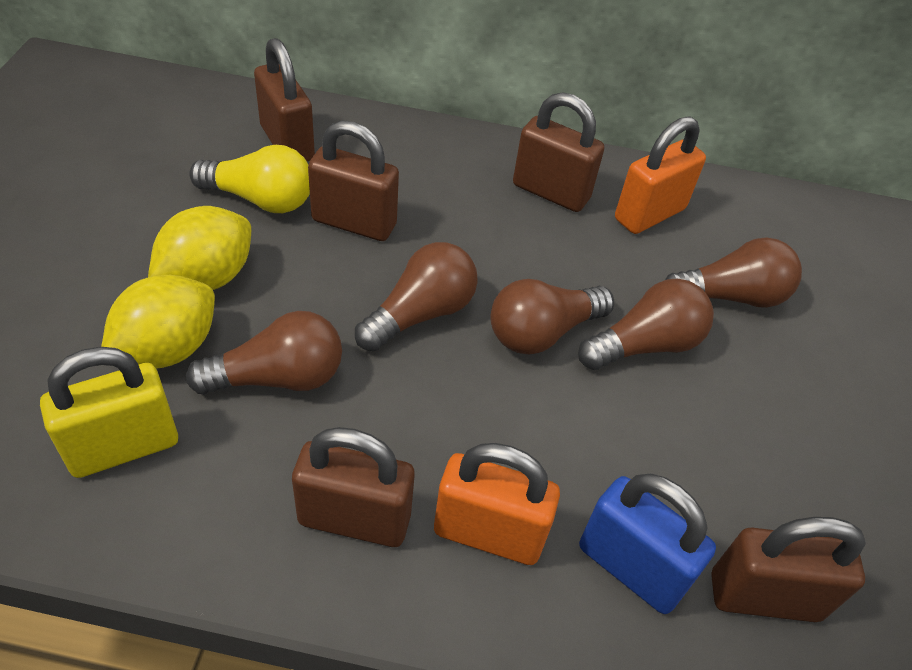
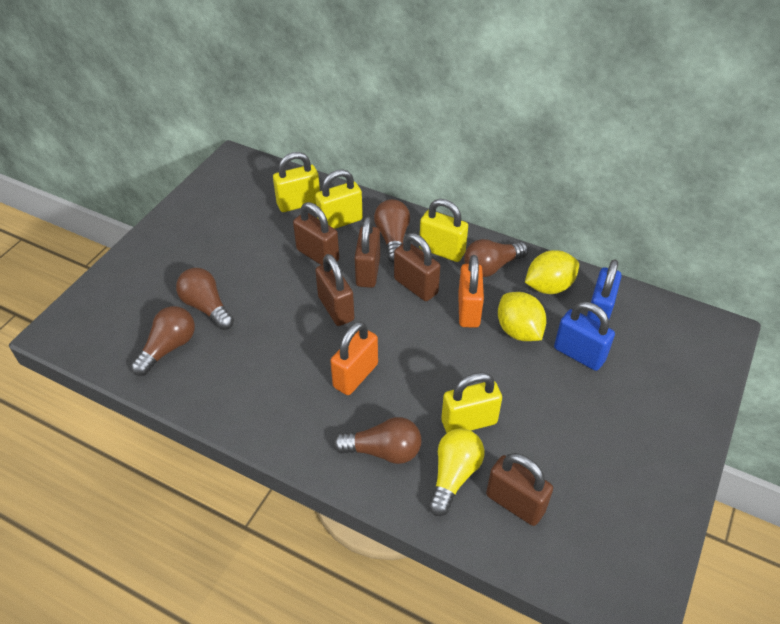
blue padlock: 1 -> 2
yellow padlock: 1 -> 4

